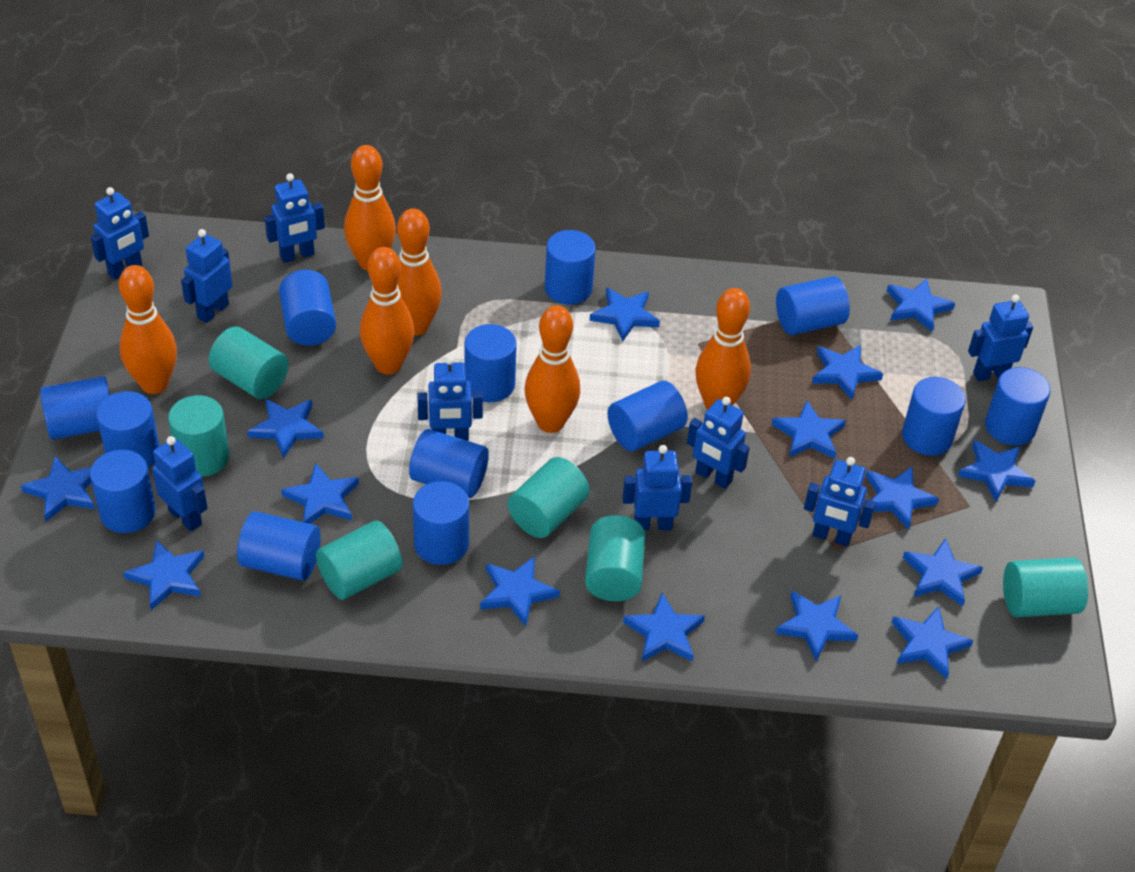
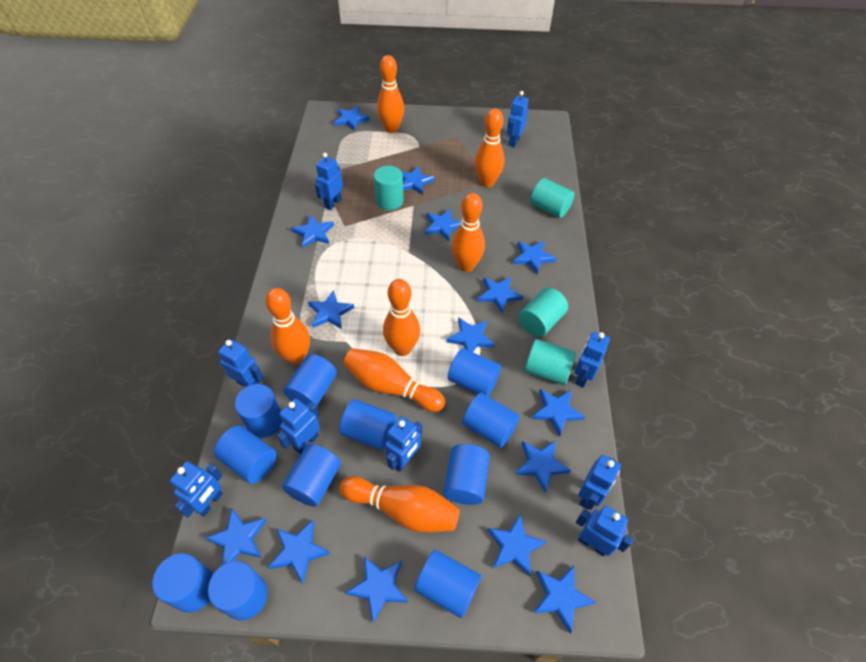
blue cylinder: 13 -> 11
orange bowling pin: 6 -> 7
turquoise cylinder: 6 -> 4

